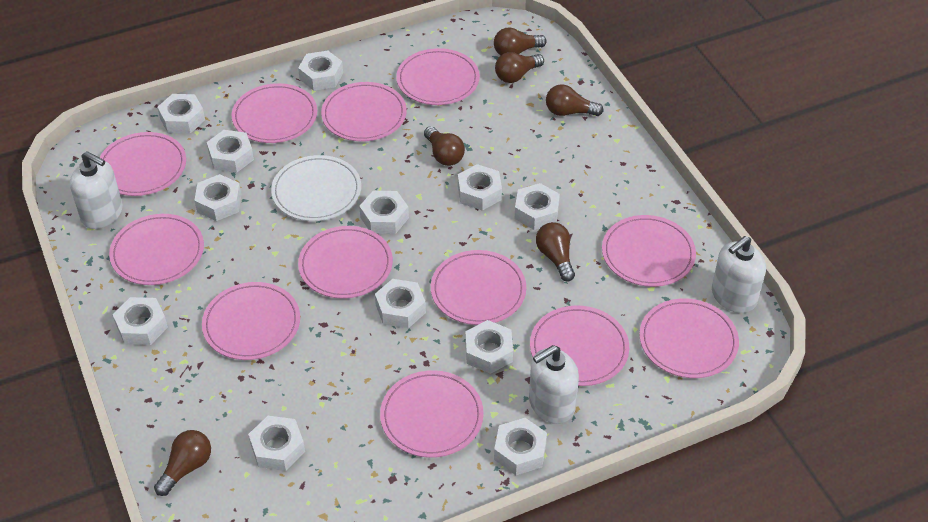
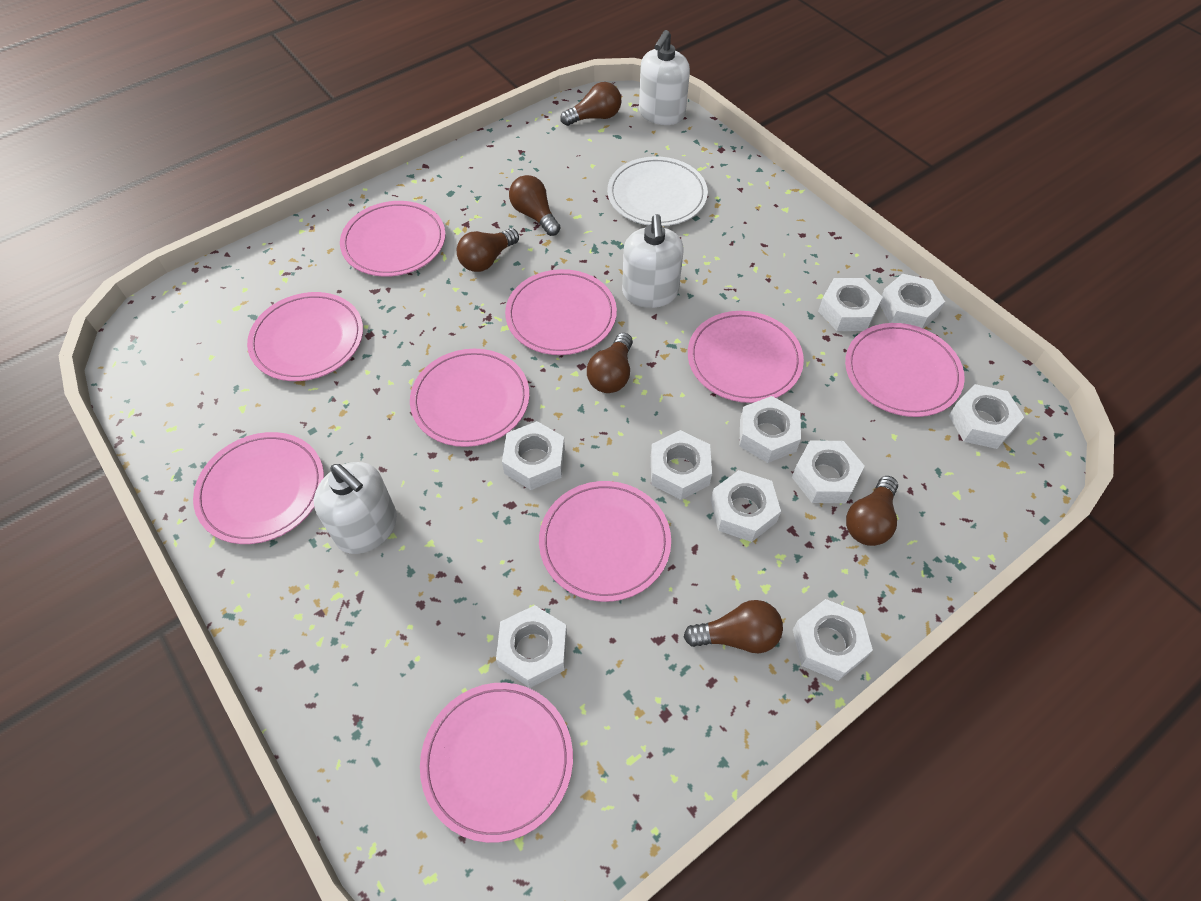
pink plate: 12 -> 9
white nut: 12 -> 10

